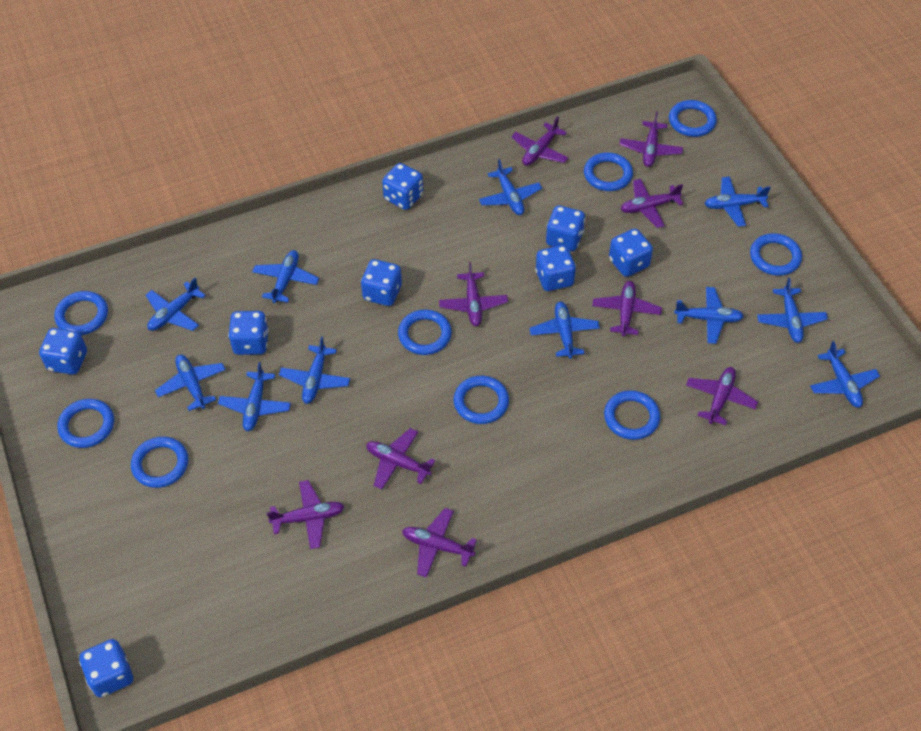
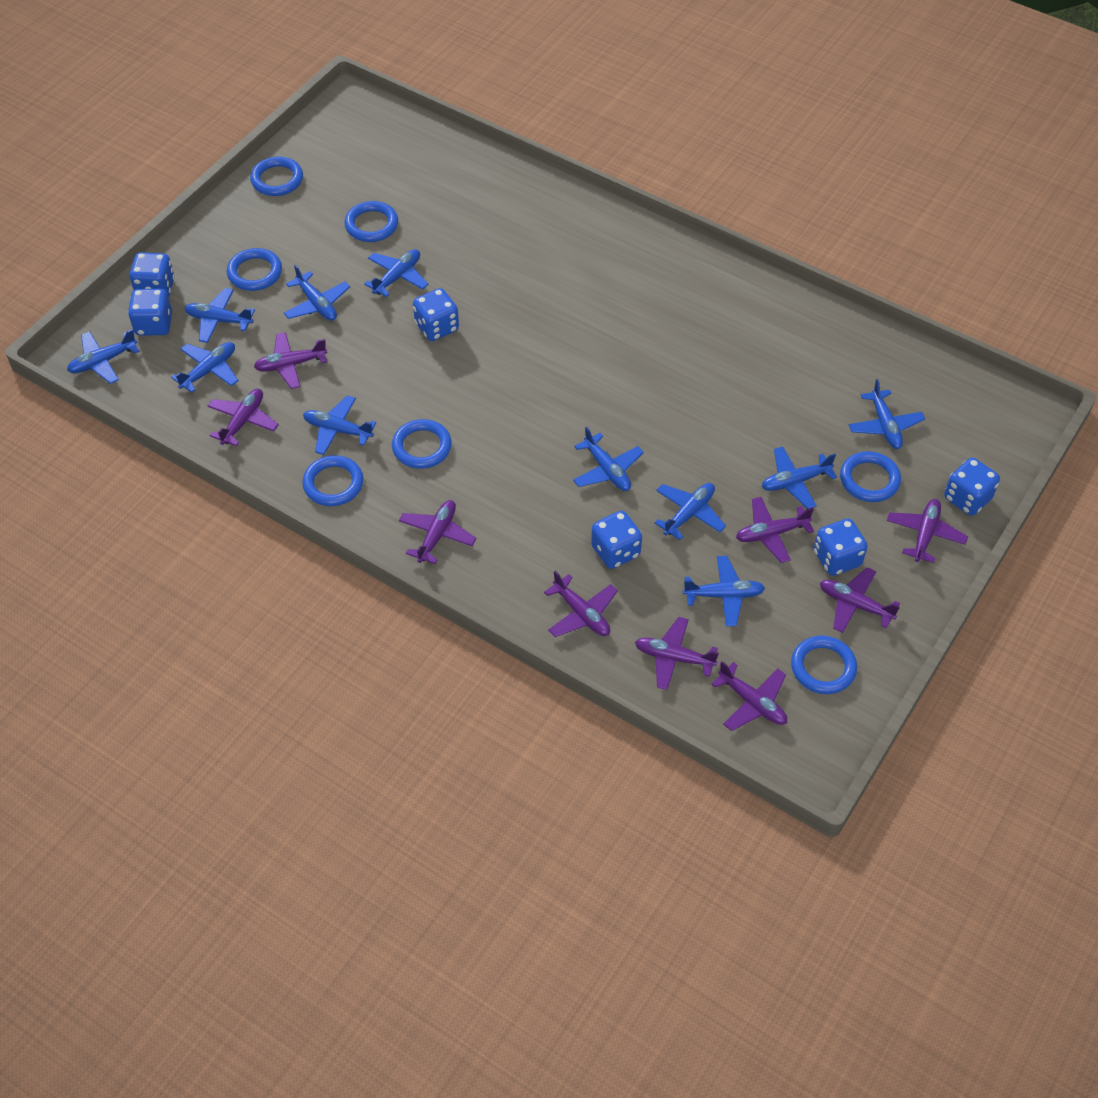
blue dice: 8 -> 6
blue ring: 9 -> 7

